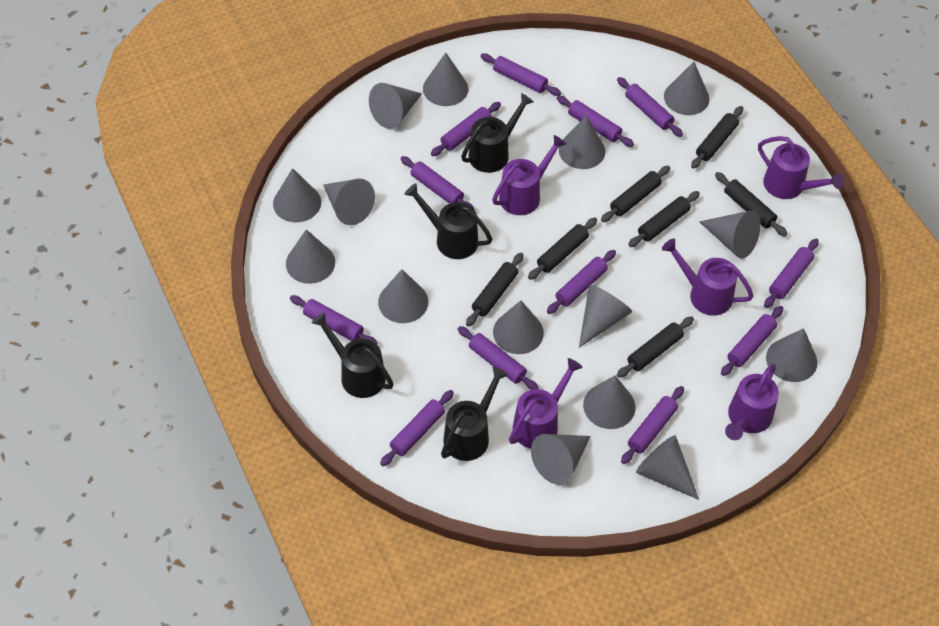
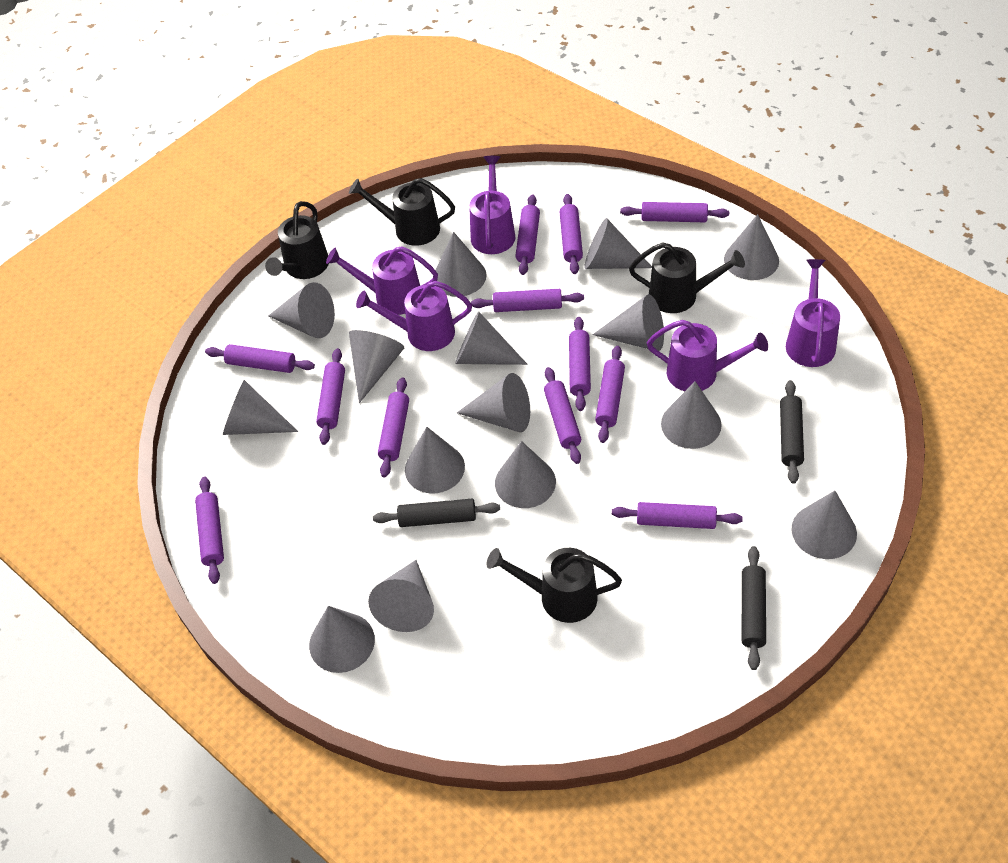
black rolling pin: 7 -> 3

